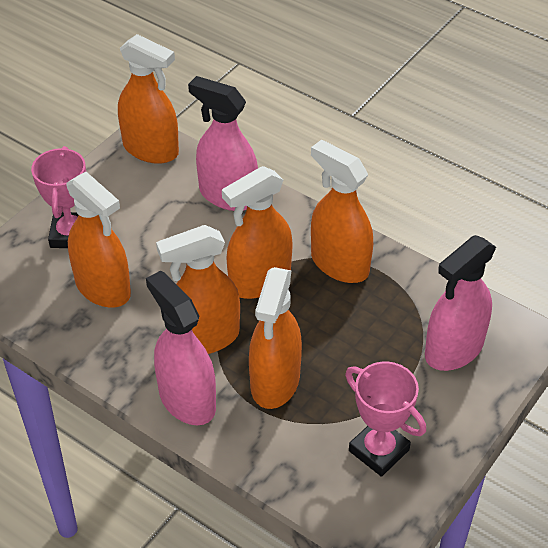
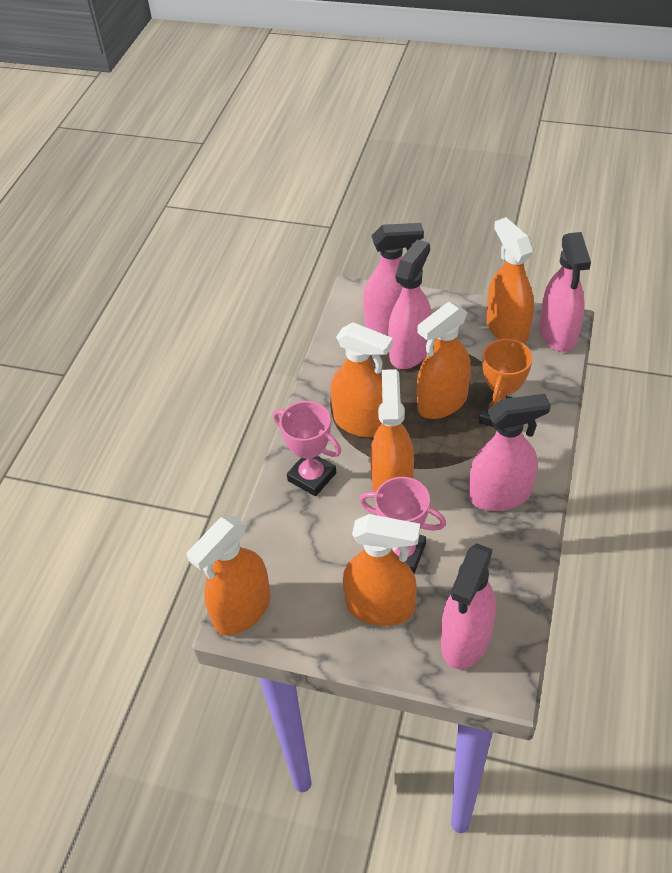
orange trophy: 0 -> 1
pink spray bottle: 3 -> 5

